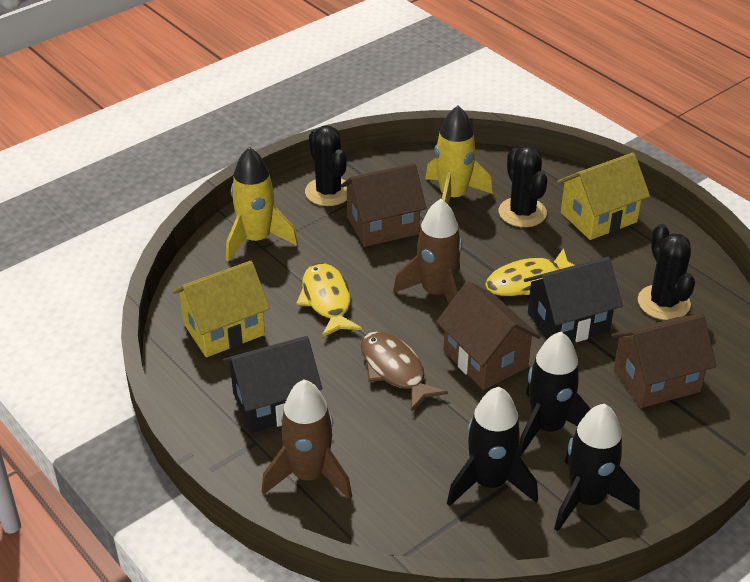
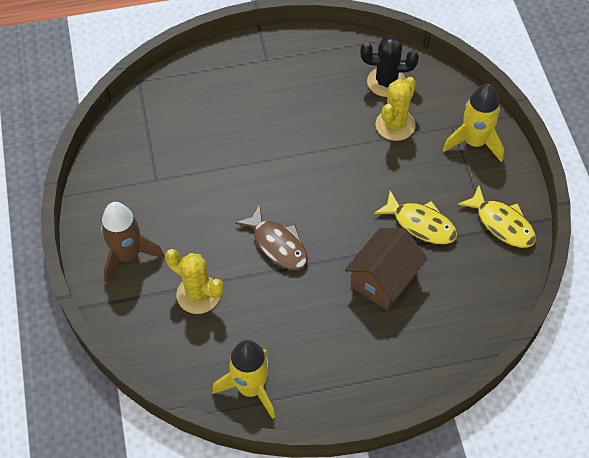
black cactus: 3 -> 1
black house: 2 -> 0
black rocket: 3 -> 0
brown house: 3 -> 1
brown rocket: 2 -> 1
yellow cactus: 0 -> 2
yellow house: 2 -> 0

